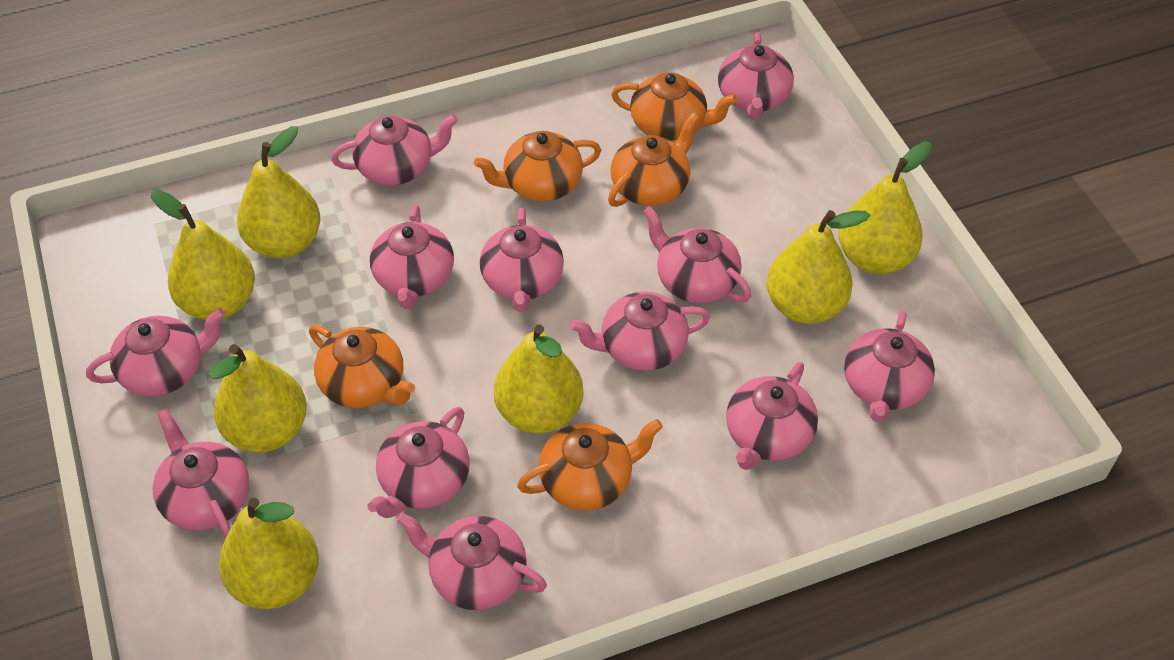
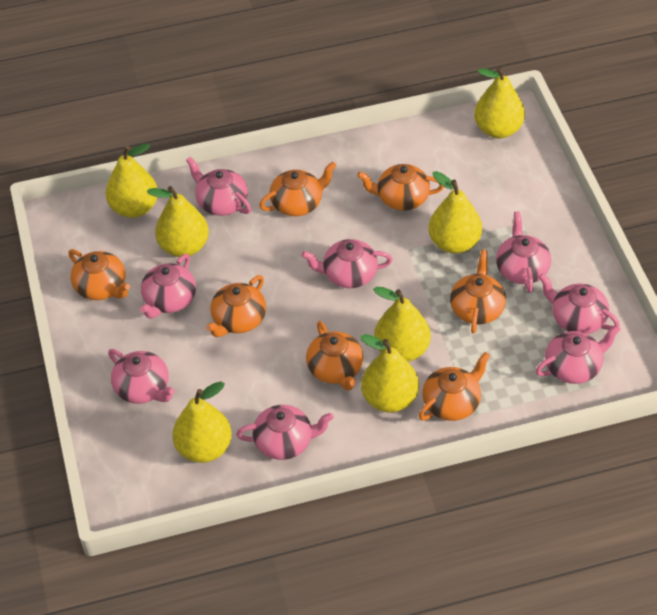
orange teapot: 5 -> 7
pink teapot: 12 -> 8

